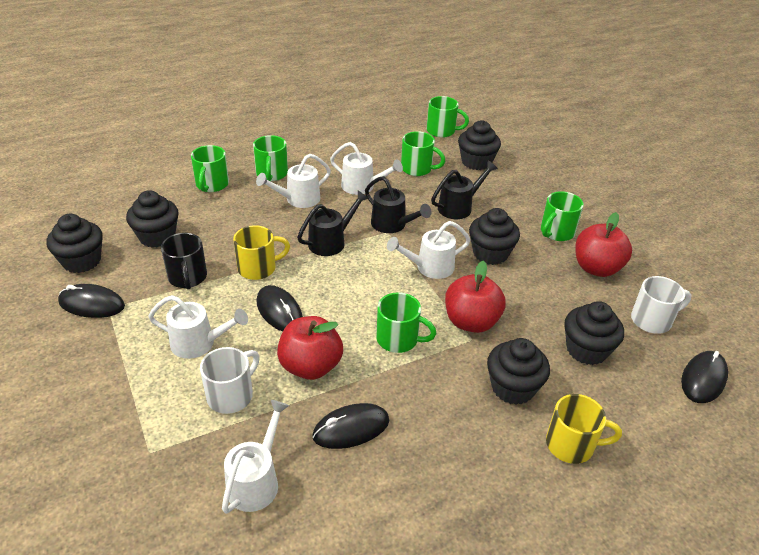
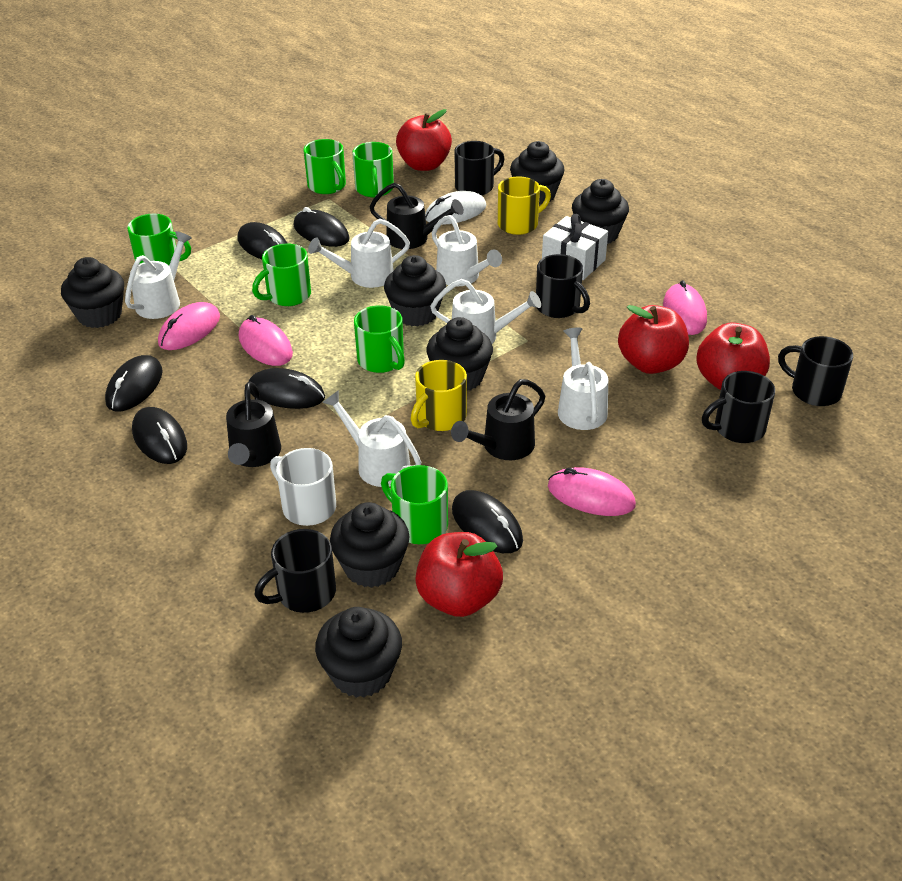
black cupcake: 6 -> 7
black mouse: 4 -> 6
black mug: 1 -> 5
pink mouse: 0 -> 4
red apple: 3 -> 4
white gift: 0 -> 1
white mouse: 0 -> 1
white mug: 2 -> 1
white watering can: 5 -> 6

